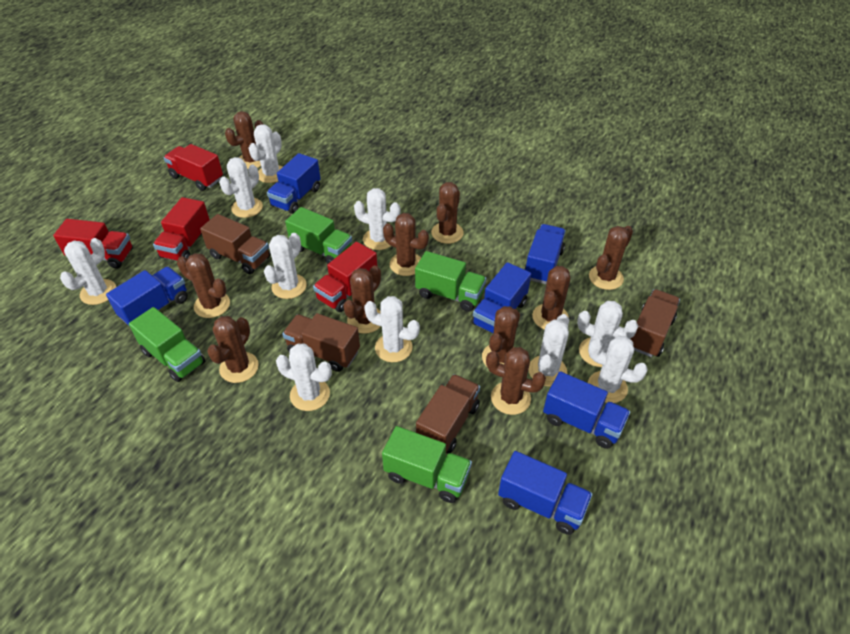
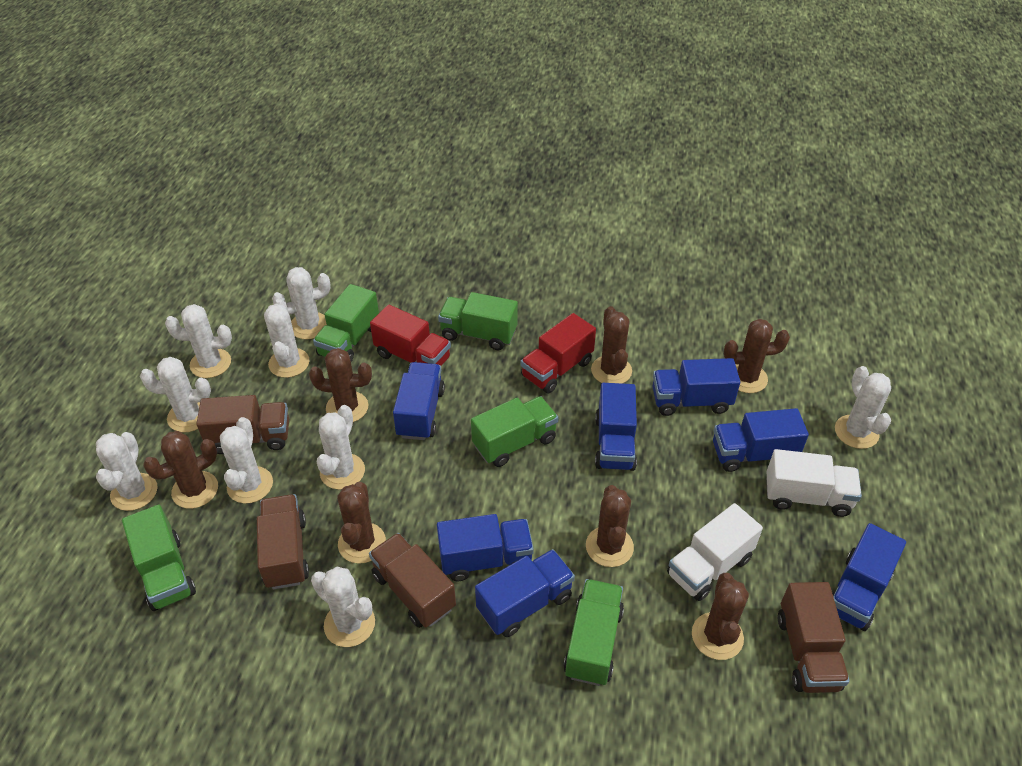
blue truck: 6 -> 7
brown cactus: 10 -> 7
green truck: 4 -> 5
red truck: 4 -> 2
white cactus: 10 -> 9
white truck: 0 -> 2

